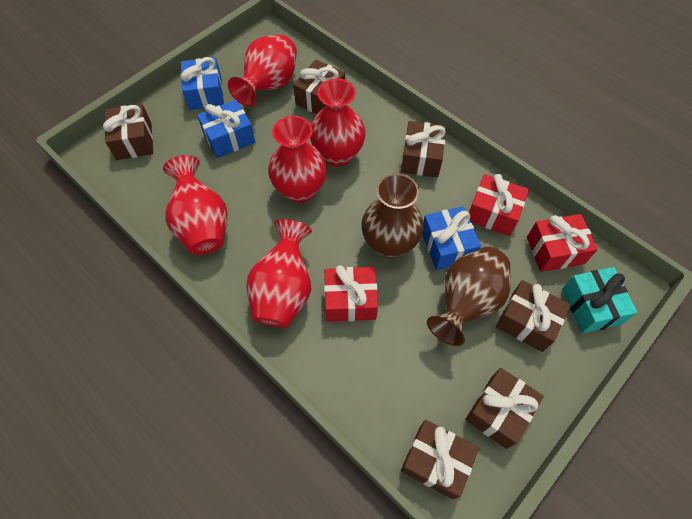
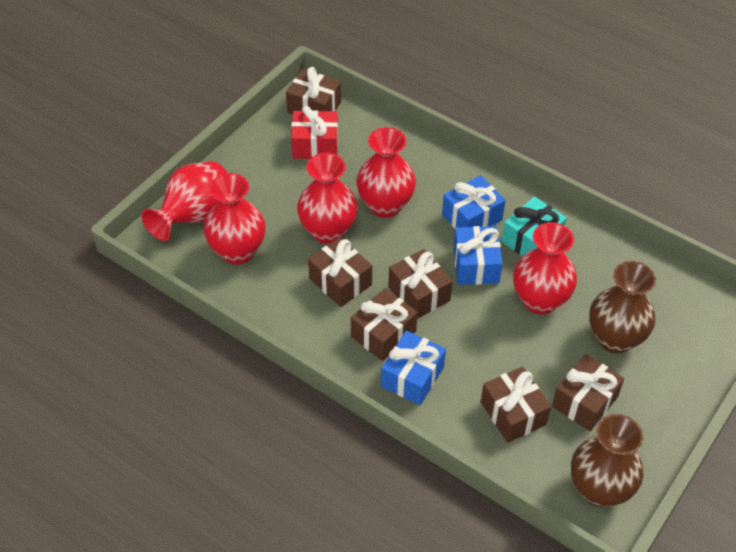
red gift: 3 -> 1

